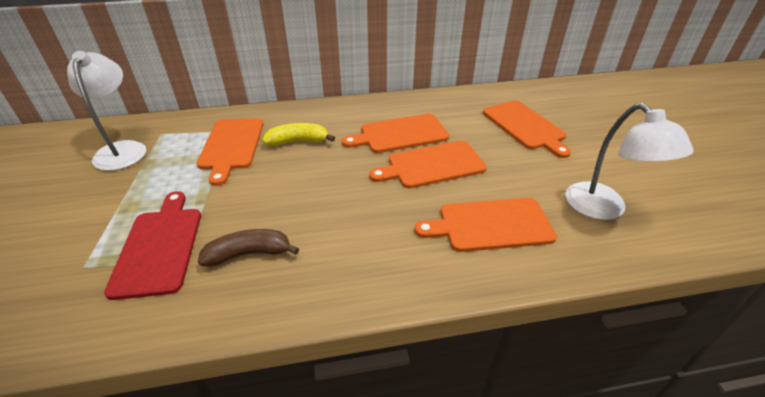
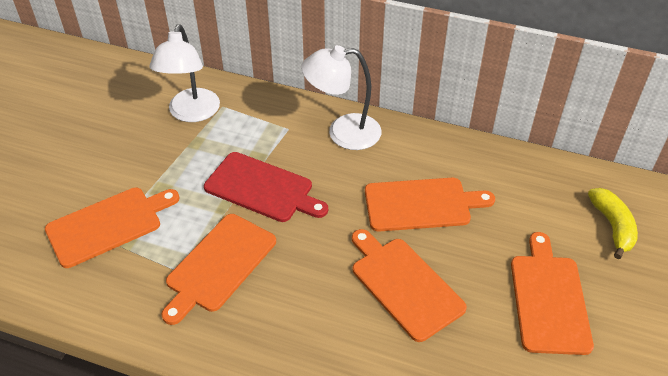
brown banana: 1 -> 0

